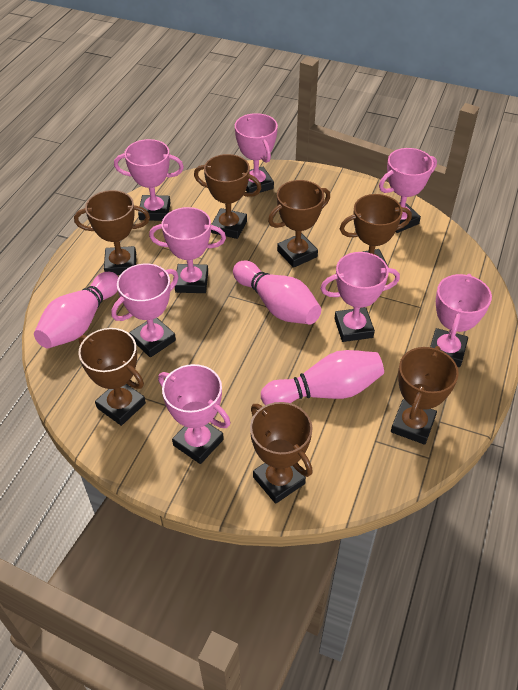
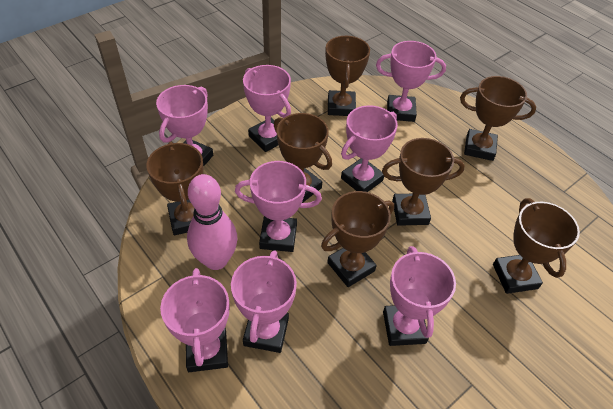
pink bowling pin: 3 -> 1

